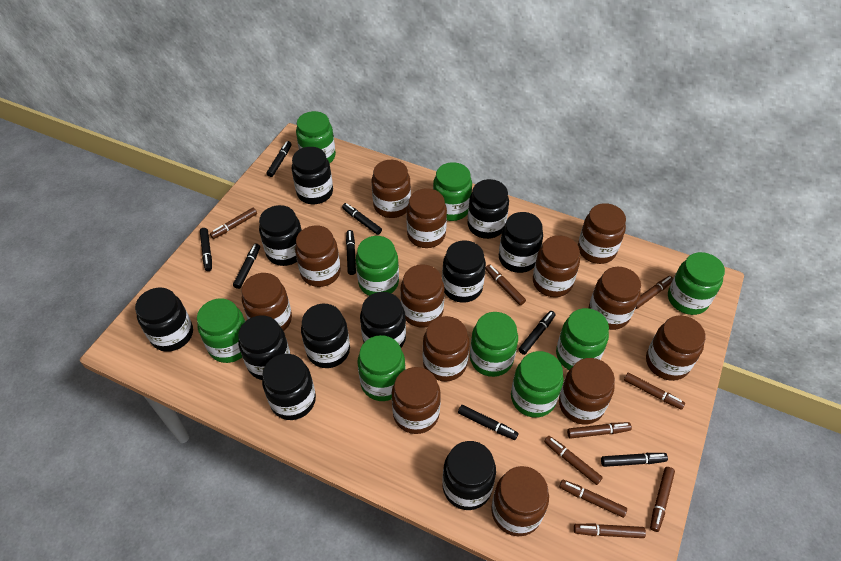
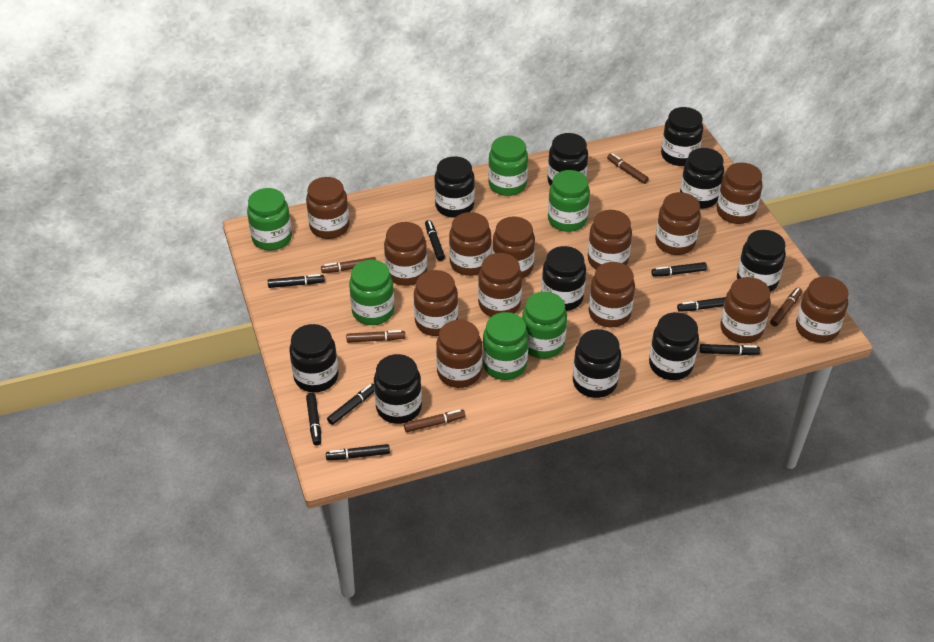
black jar: 11 -> 10
brown marker: 9 -> 5
green jar: 9 -> 6

